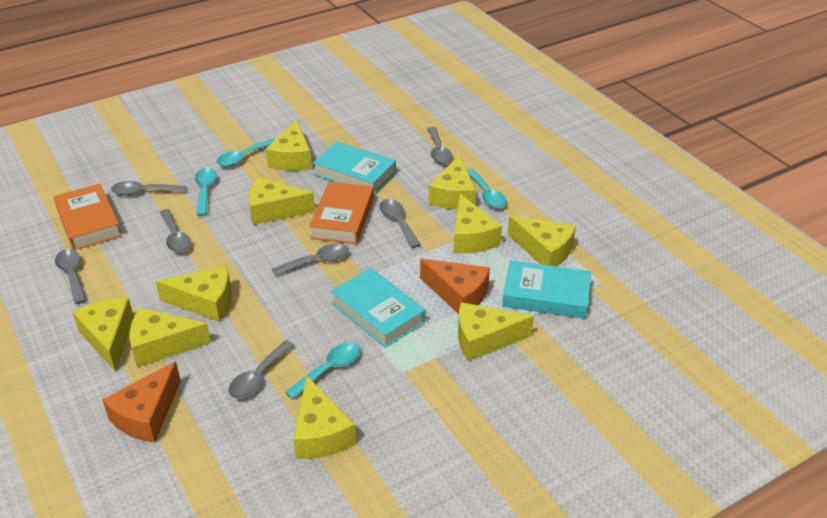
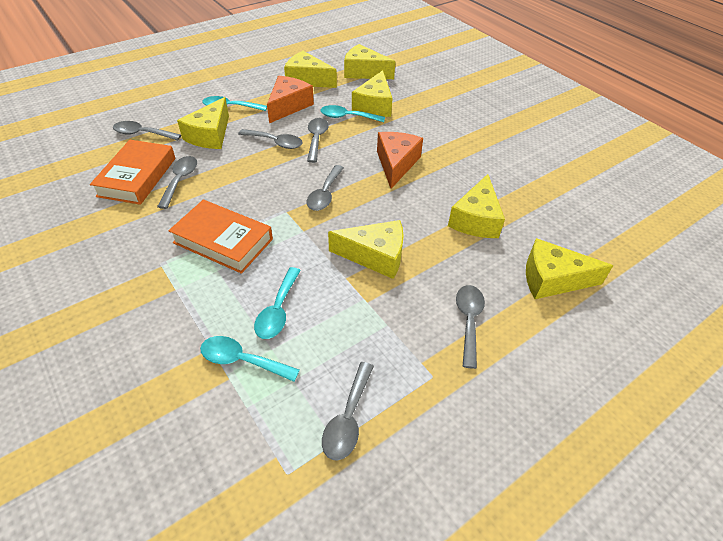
turquoise book: 3 -> 0
yellow cheese: 10 -> 7

